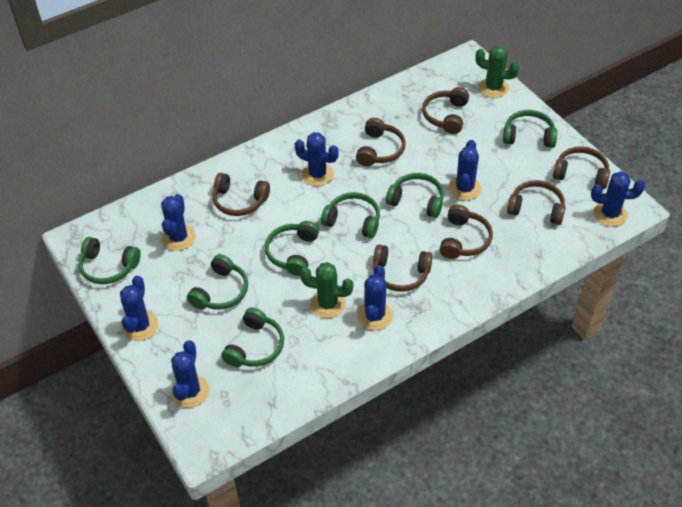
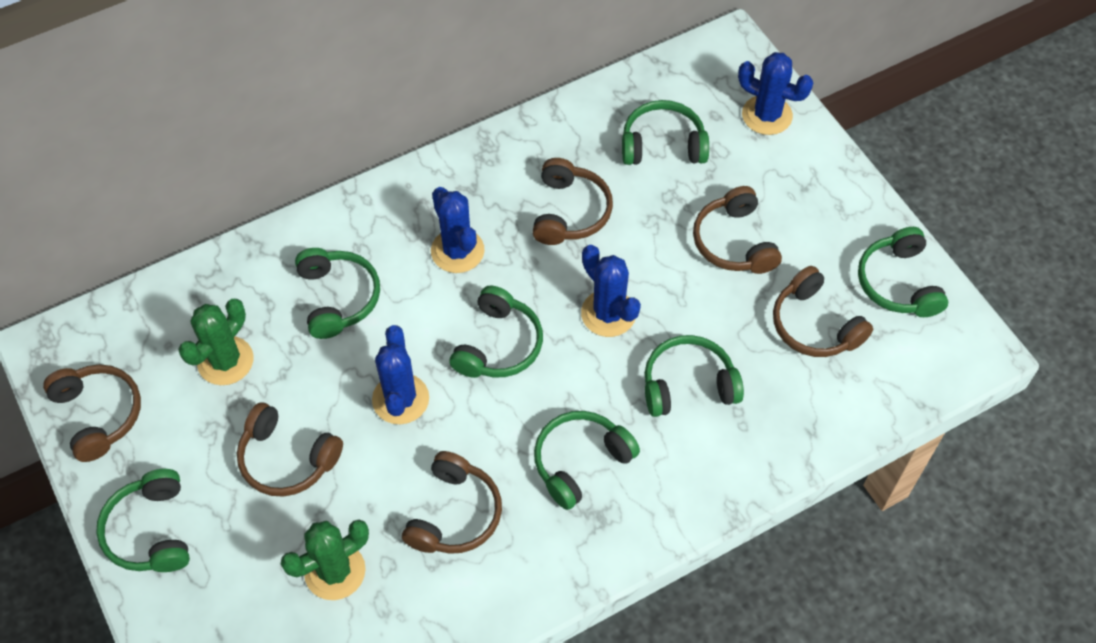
blue cactus: 7 -> 4
brown headphones: 7 -> 6

